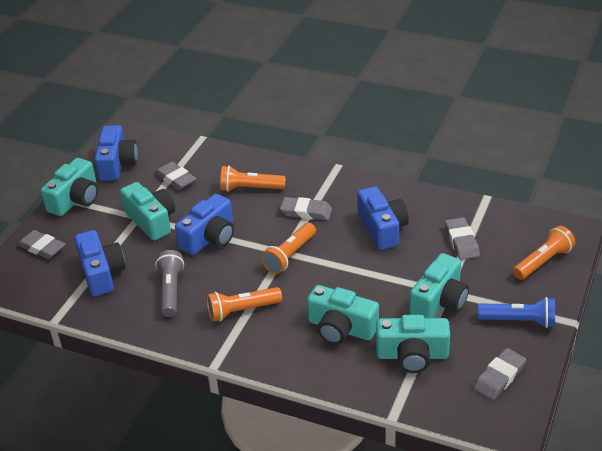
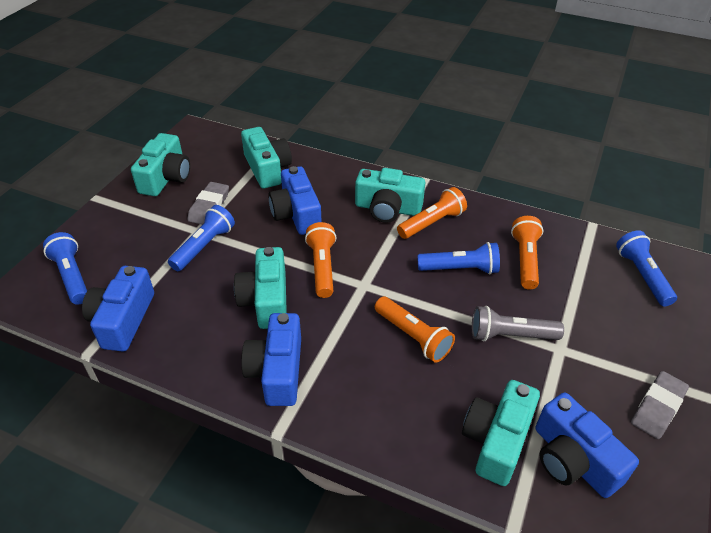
blue flashlight: 1 -> 4
grey eraser: 5 -> 2

